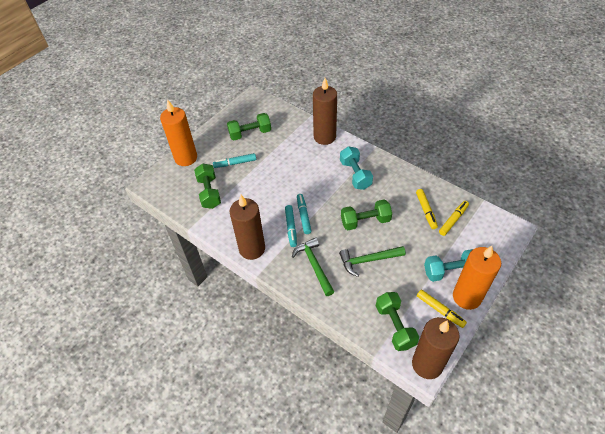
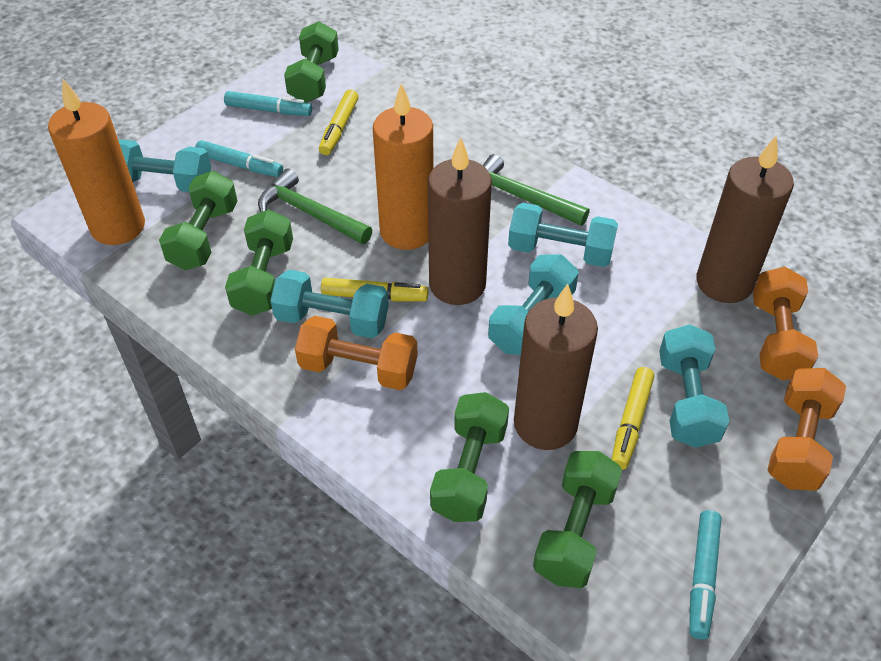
green dumbbell: 4 -> 5
orange dumbbell: 0 -> 3
turquoise dumbbell: 2 -> 5

